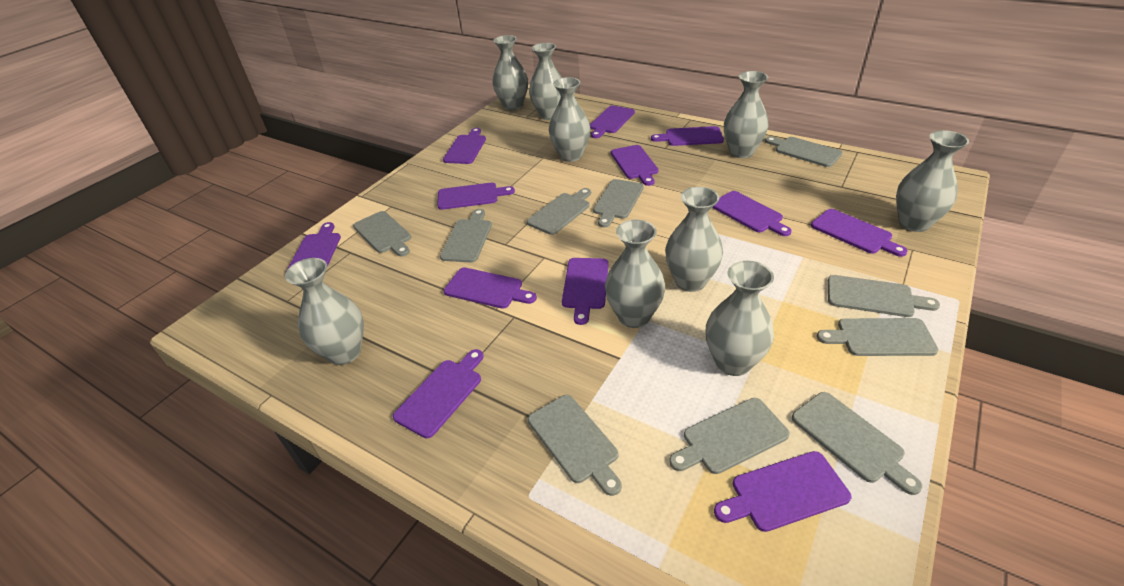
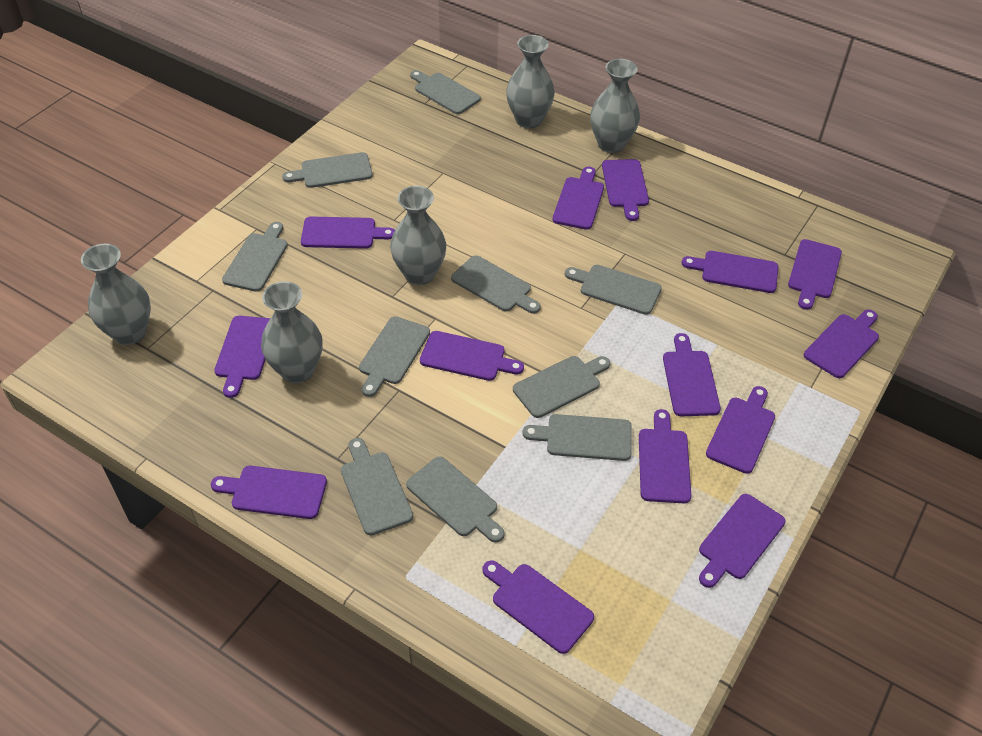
grey vase: 9 -> 5
purple cutting board: 12 -> 14

